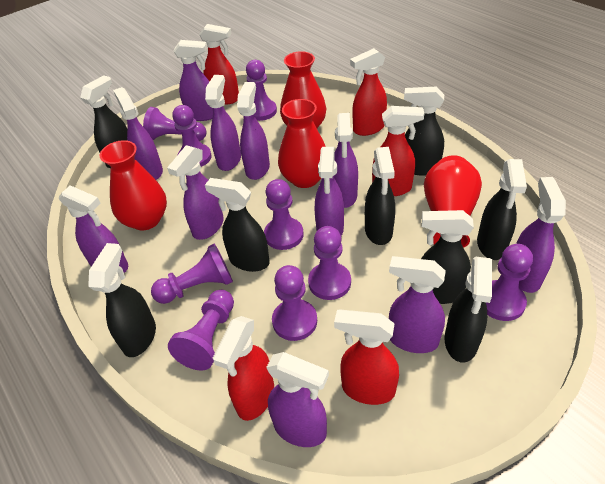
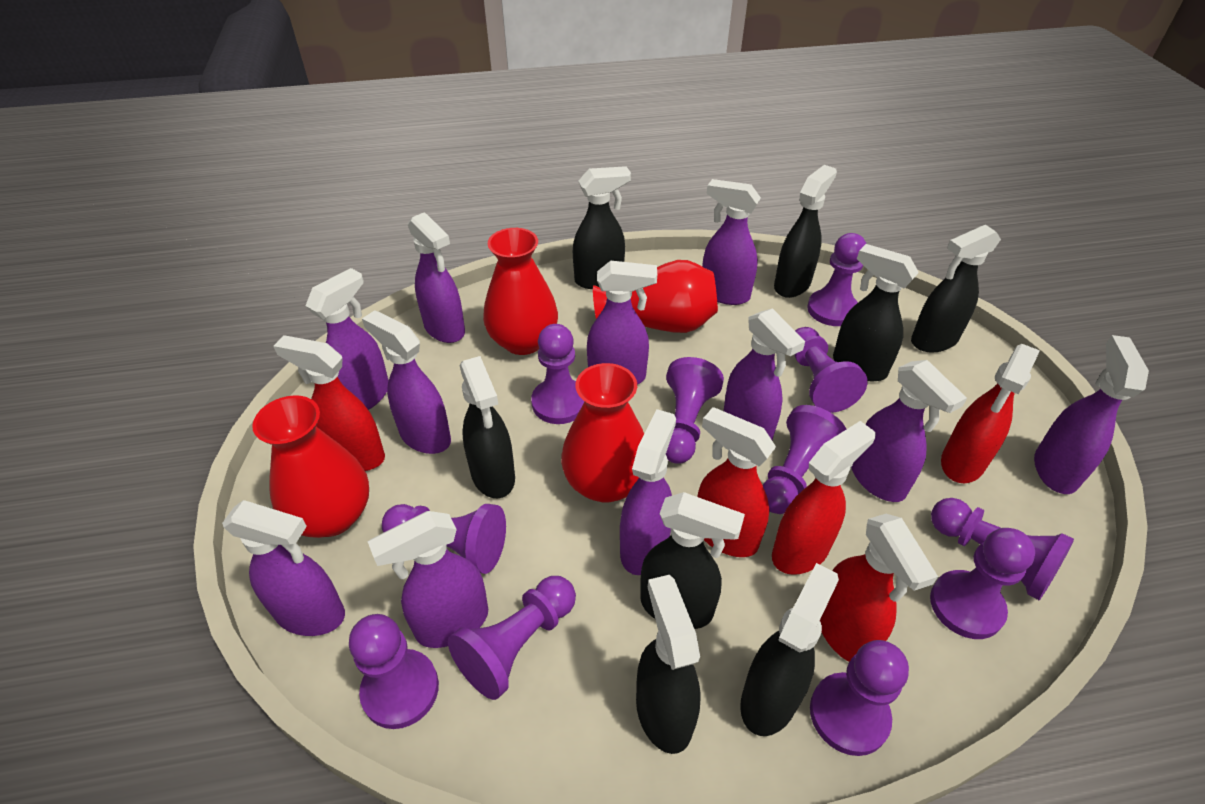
purple pawn: 9 -> 11

